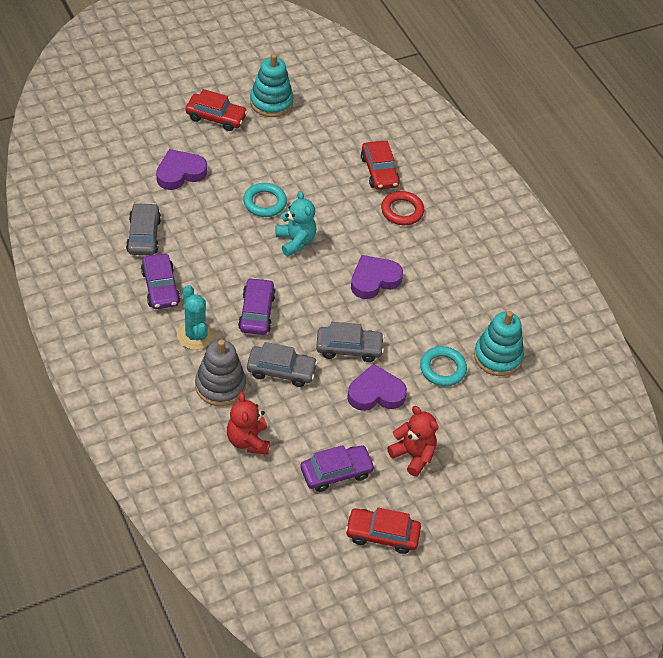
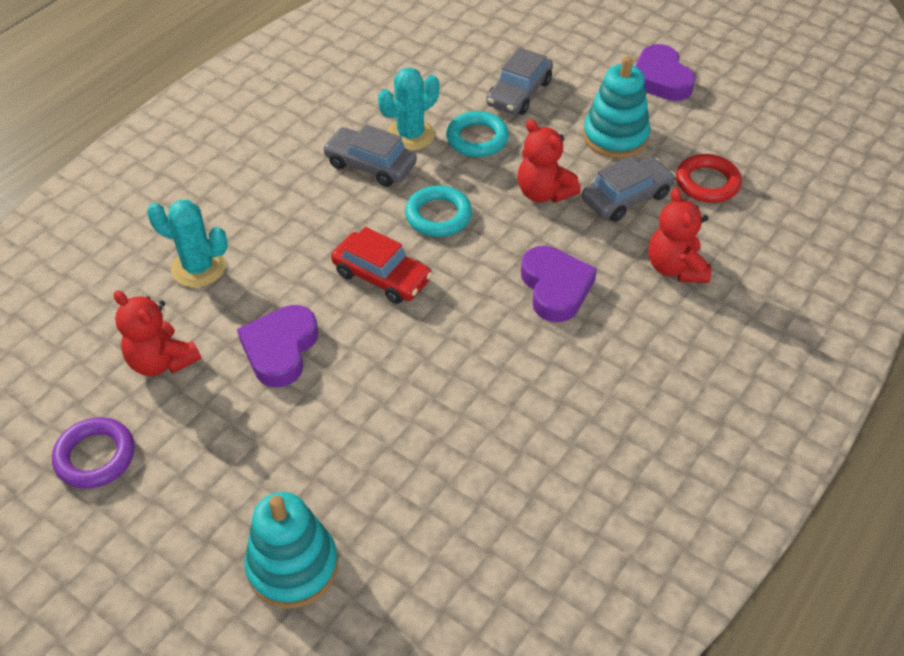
grey stacking toy: 1 -> 0
purple car: 3 -> 0
purple ring: 0 -> 1
red car: 3 -> 1
red teddy bear: 2 -> 3
turquoise cactus: 1 -> 2
turquoise teddy bear: 1 -> 0

